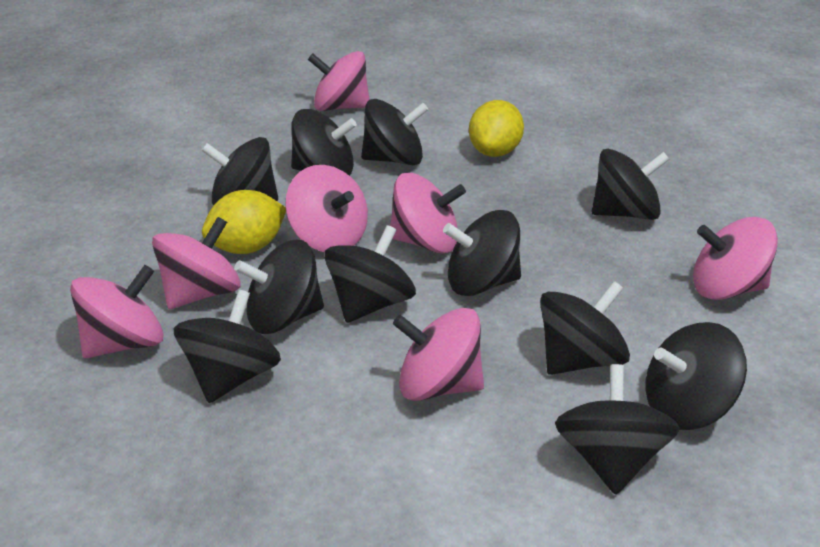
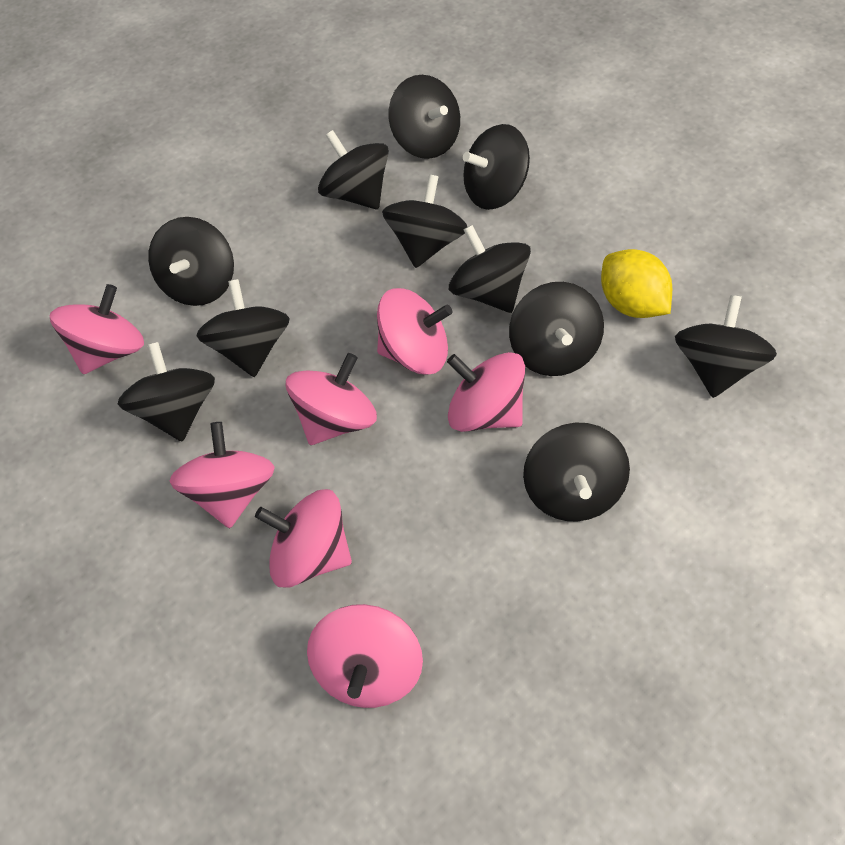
yellow lemon: 2 -> 1

